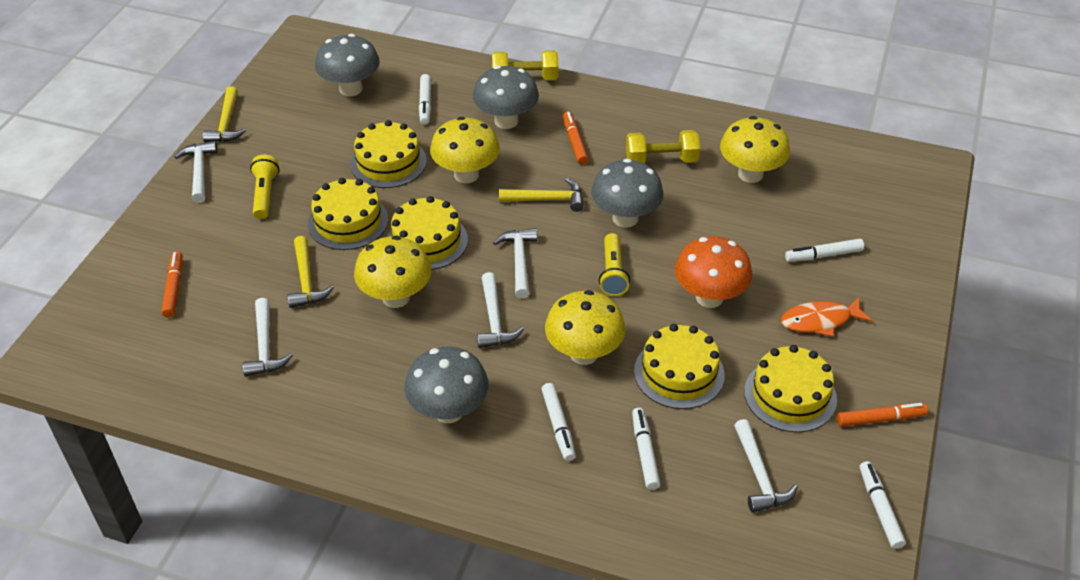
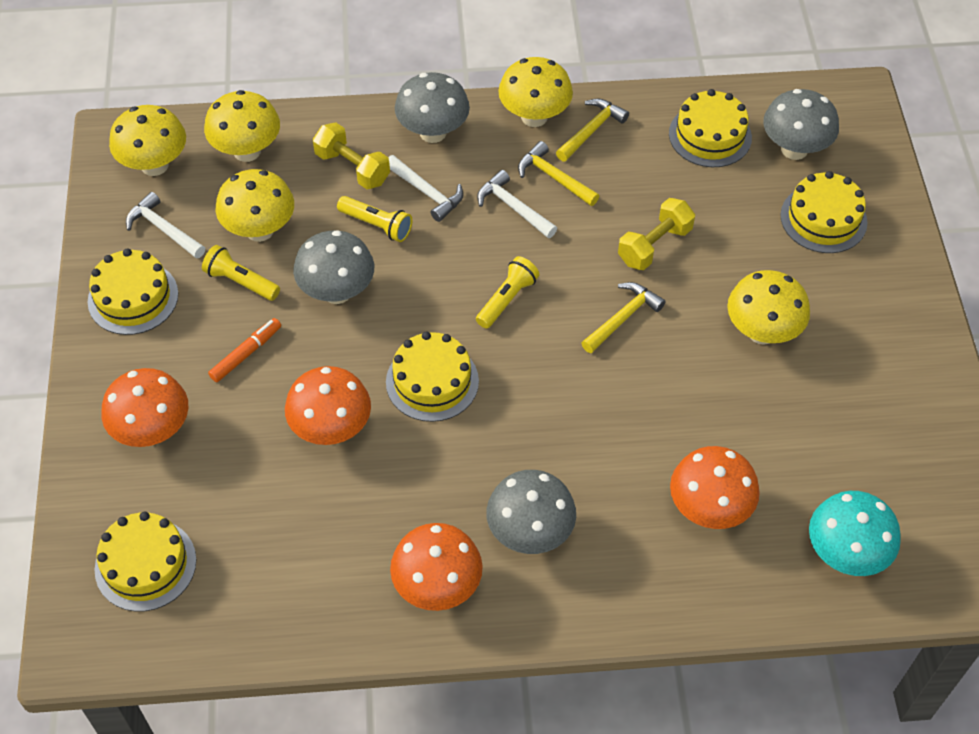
orange fish: 1 -> 0
orange marker: 3 -> 1
orange mushroom: 1 -> 4
turquoise mushroom: 0 -> 1
white hammer: 5 -> 3
white marker: 5 -> 0
yellow flashlight: 2 -> 3
yellow mushroom: 4 -> 5

